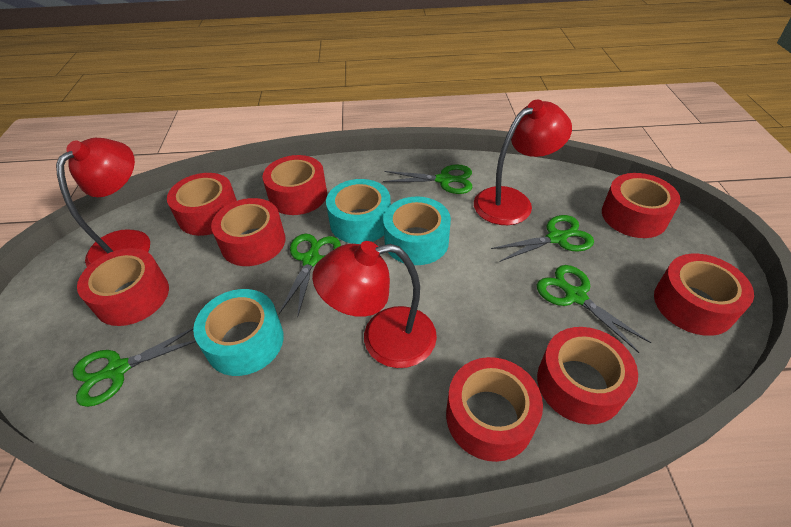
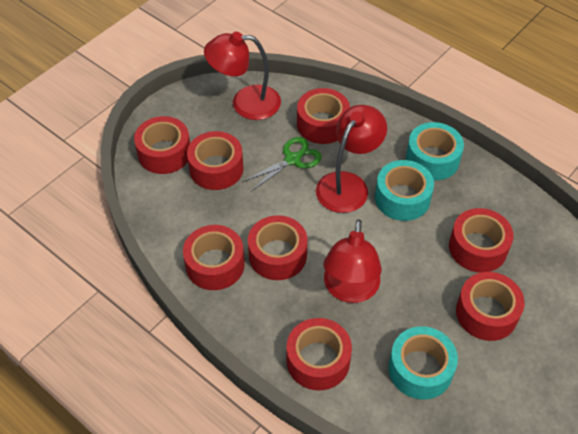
green scissors: 5 -> 1

